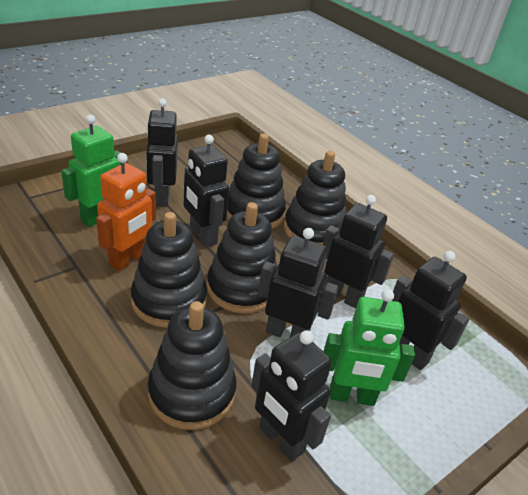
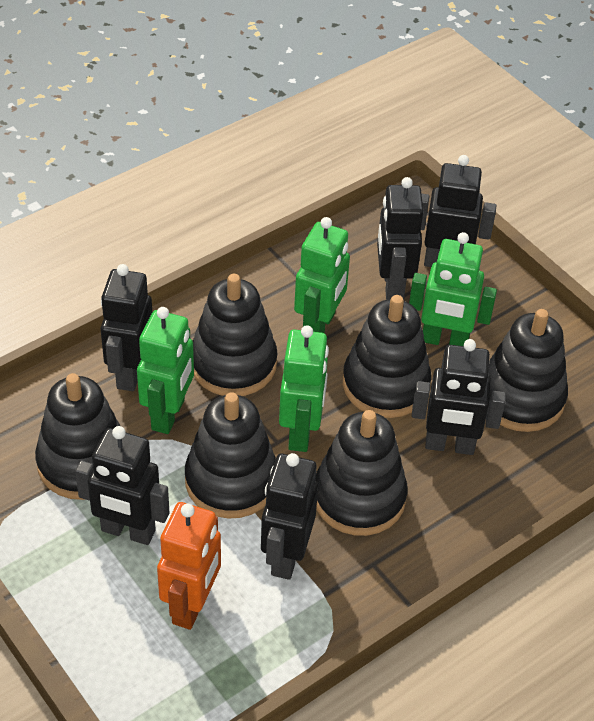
black stacking toy: 5 -> 6
green robot: 2 -> 4

